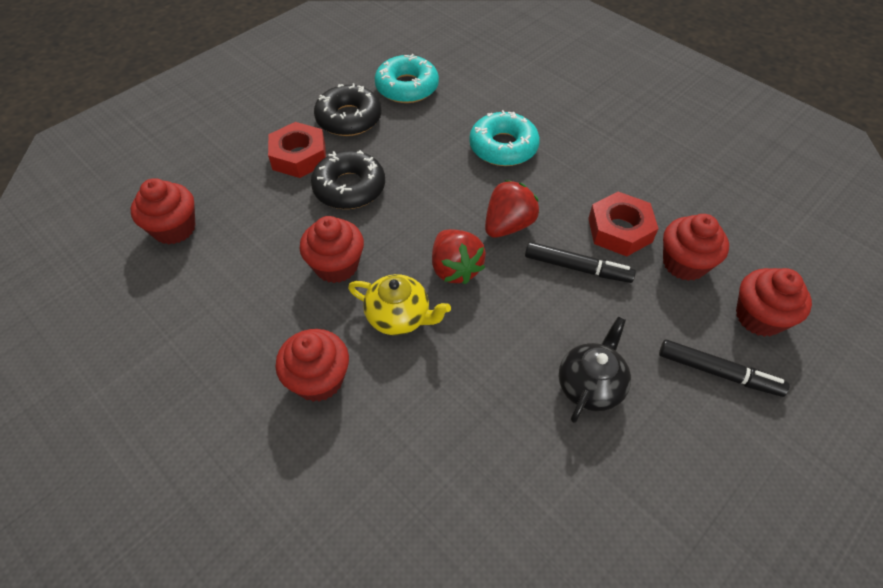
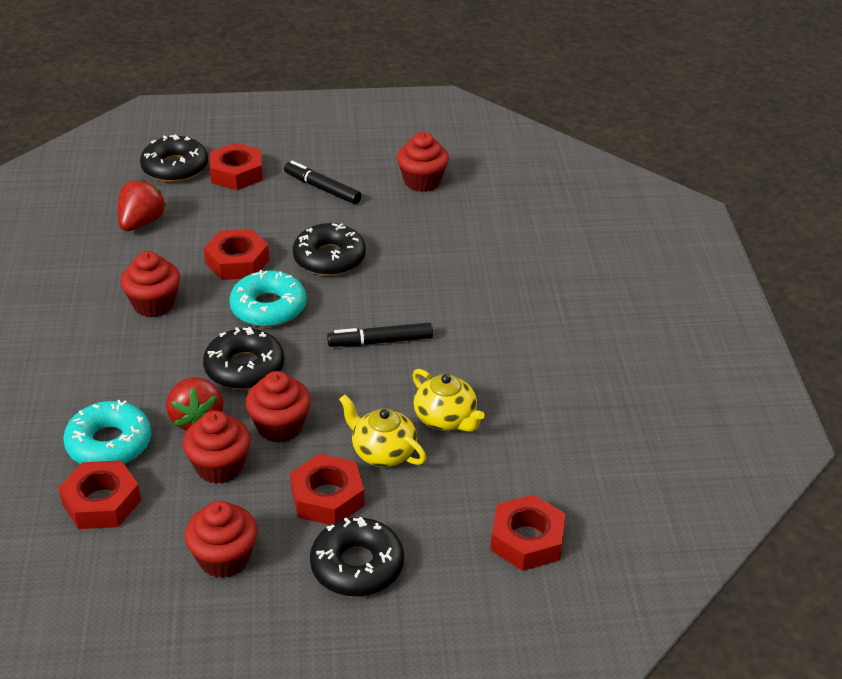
black donut: 2 -> 4
black teapot: 1 -> 0
red nut: 2 -> 5
yellow teapot: 1 -> 2

